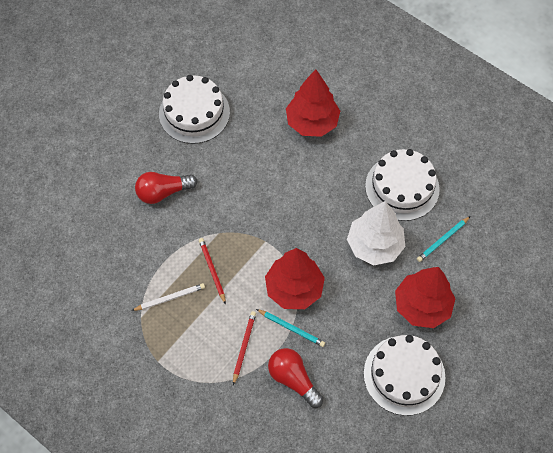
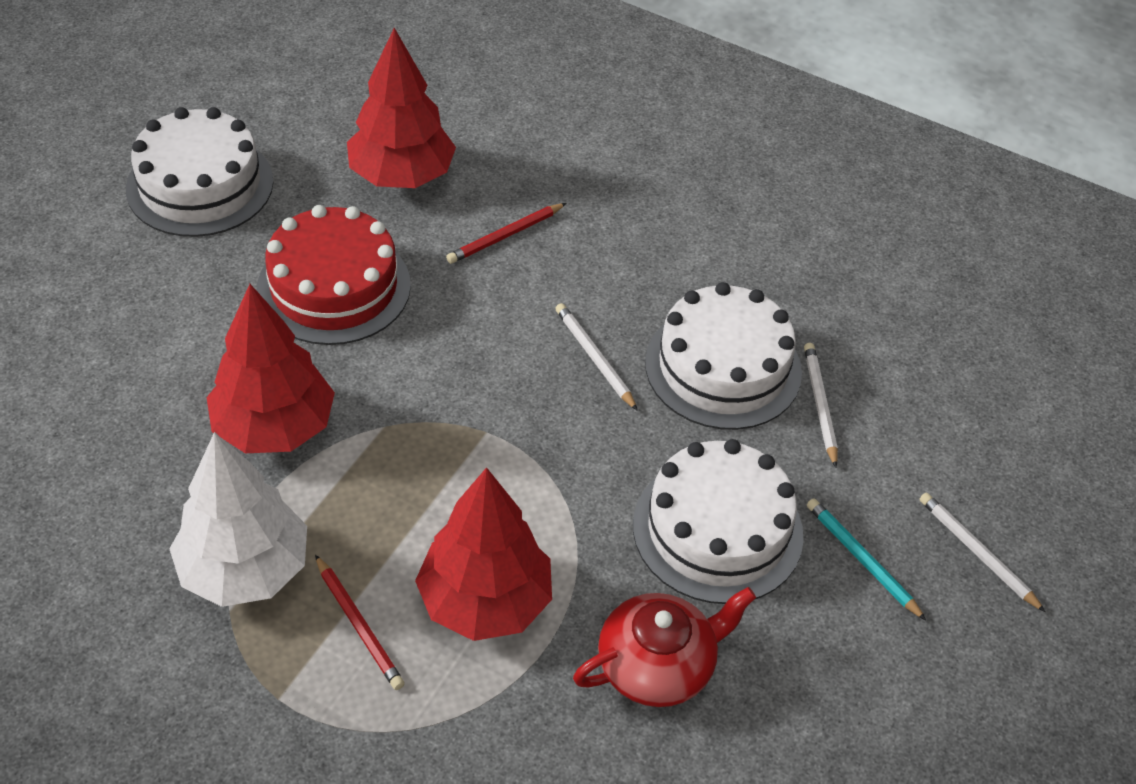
red cake: 0 -> 1
red light bulb: 2 -> 0
red teapot: 0 -> 1
turquoise pencil: 2 -> 1
white pencil: 1 -> 3

